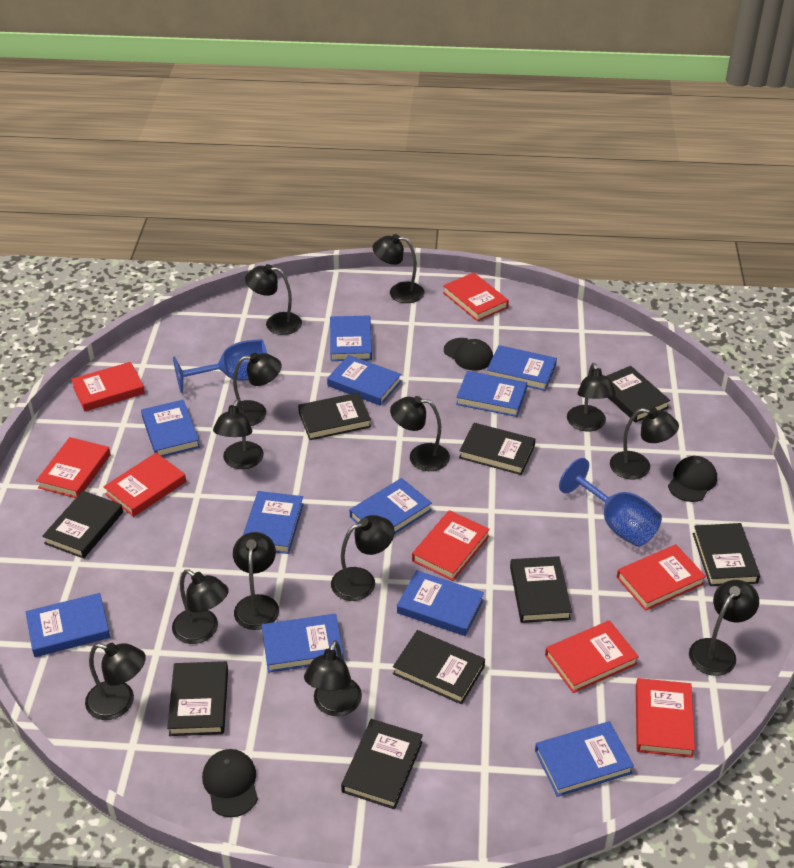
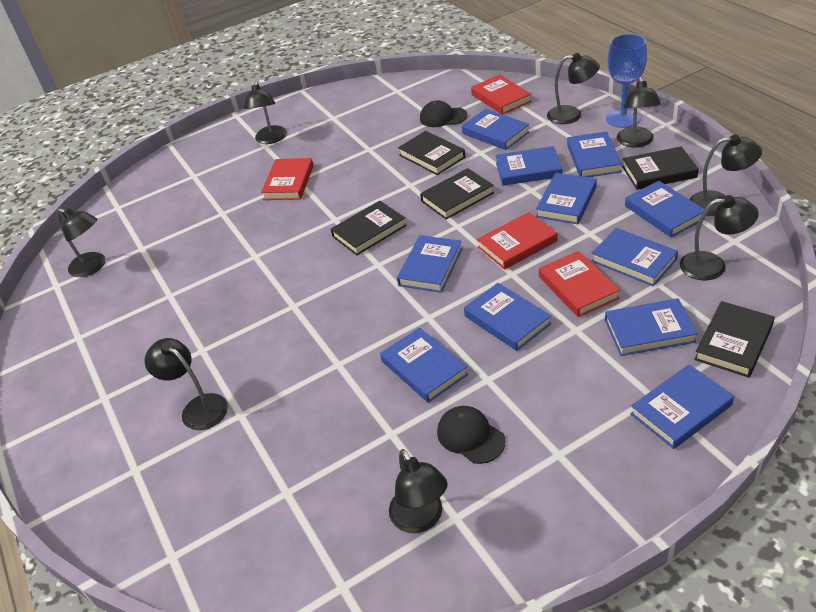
black book: 9 -> 5
black cap: 3 -> 2
black lamp: 13 -> 8
blue goblet: 2 -> 1
red book: 8 -> 4

